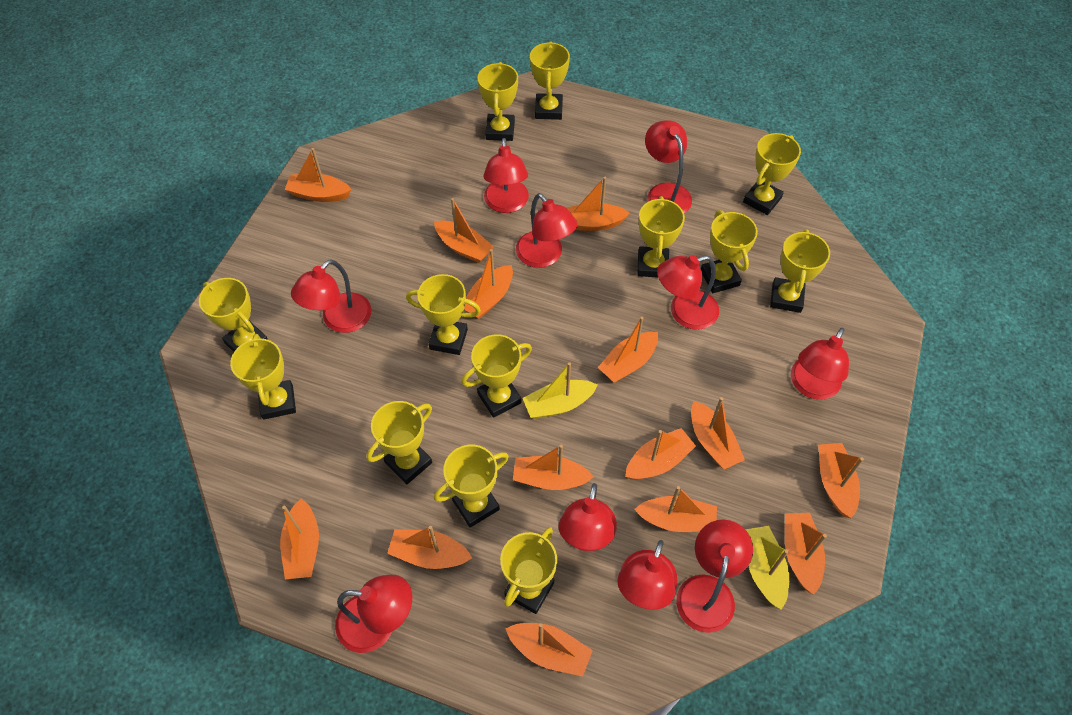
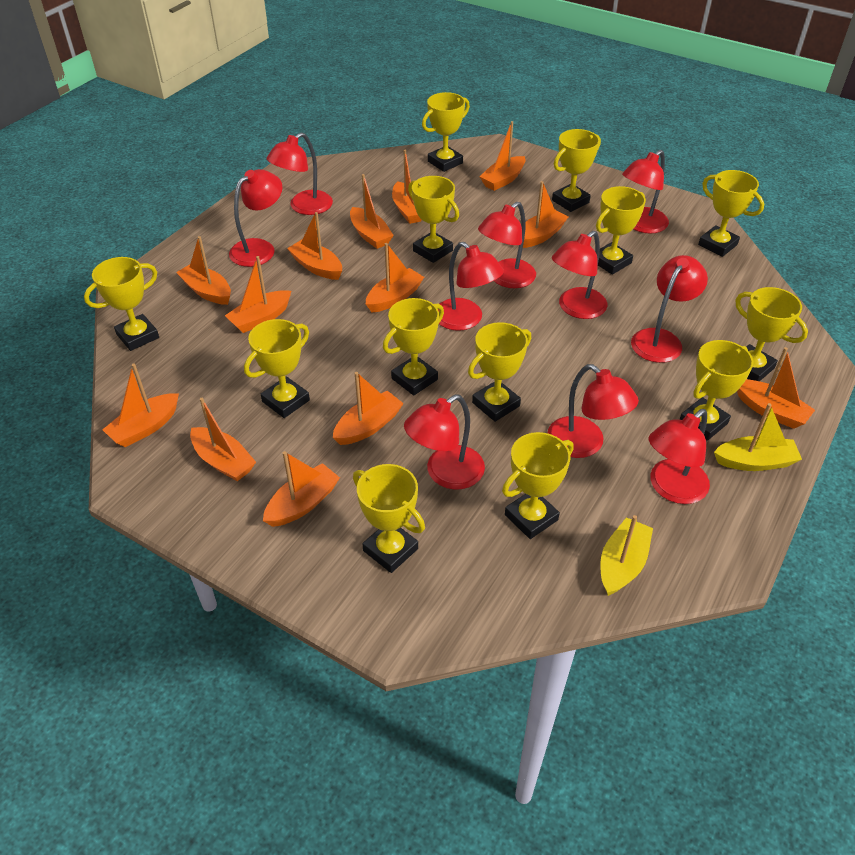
orange boat: 14 -> 13

